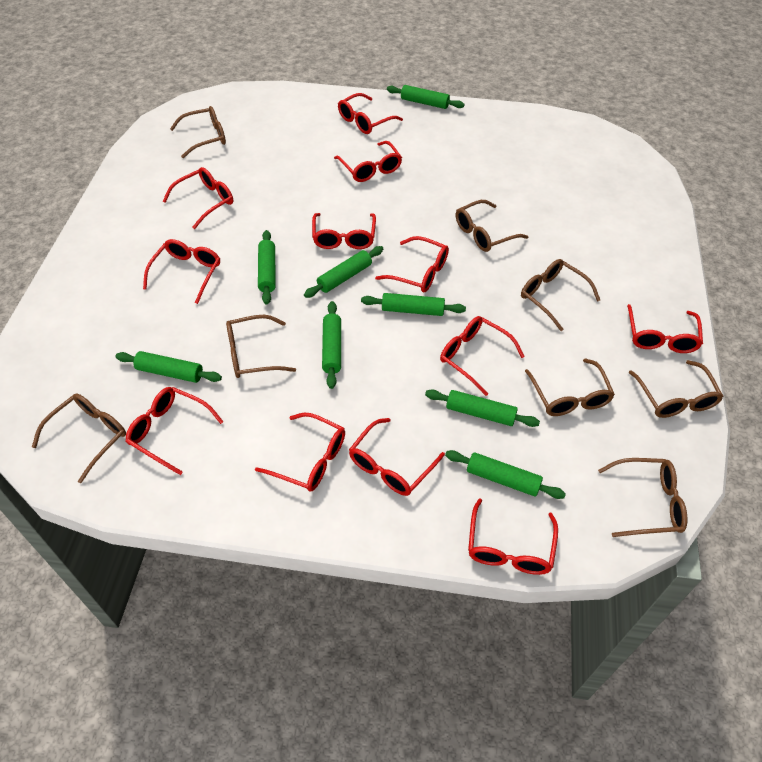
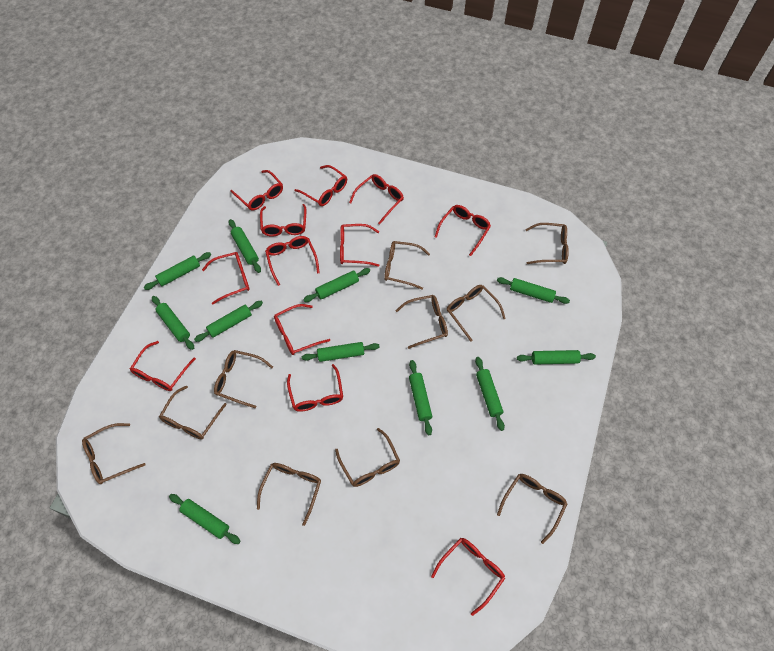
brown glasses: 8 -> 10
green rolling pin: 8 -> 11

